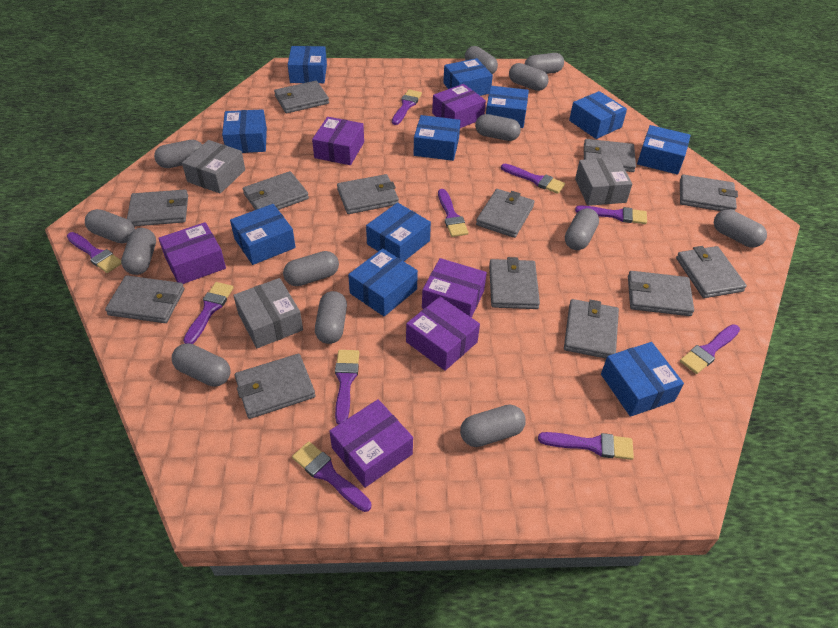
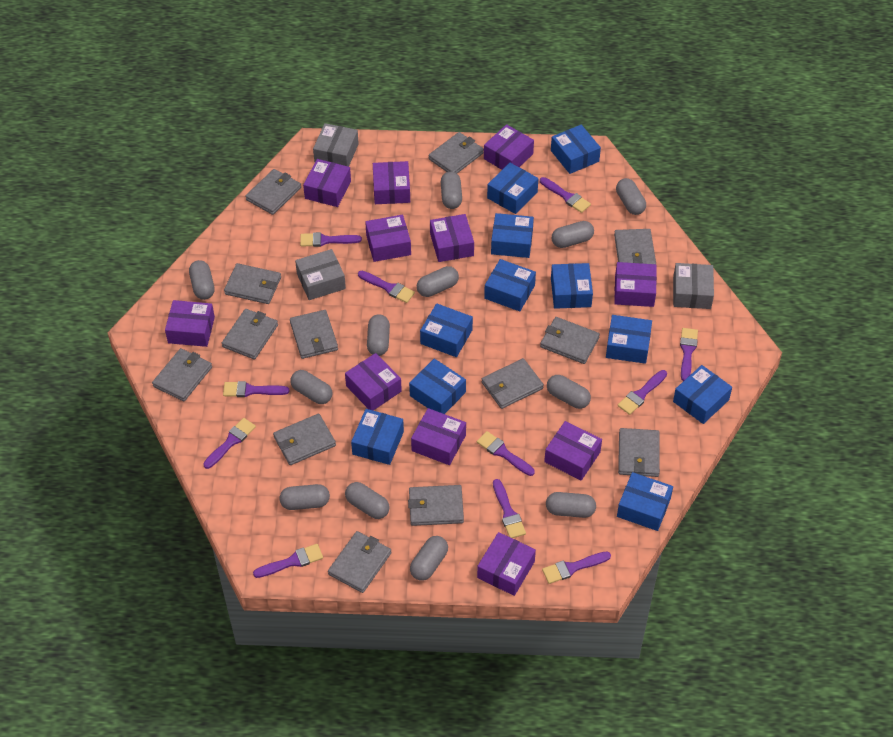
grey capsule: 13 -> 12
purple box: 6 -> 11
purple brush: 10 -> 11

